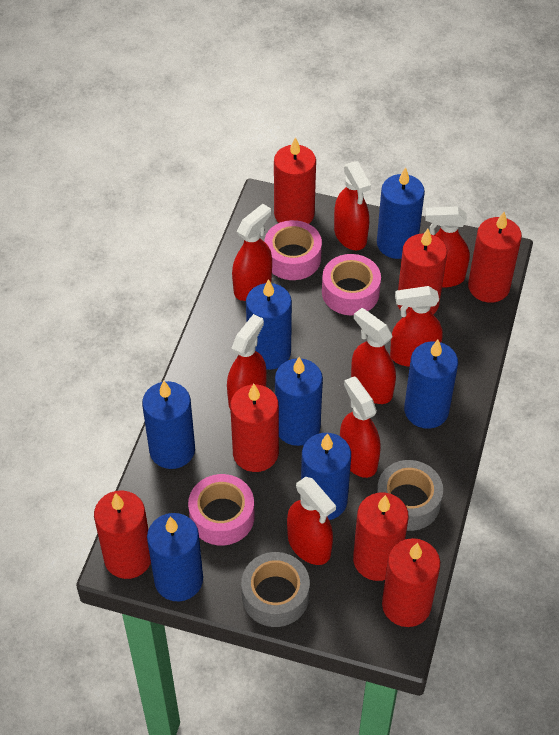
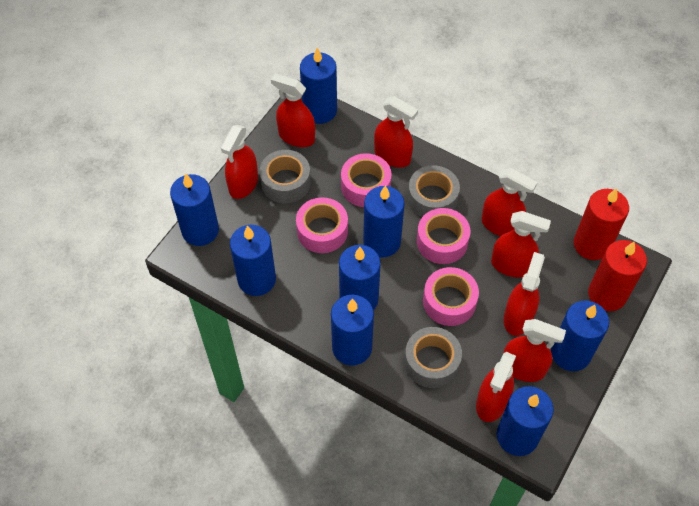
blue candle: 7 -> 8
grey tape: 2 -> 3
pink tape: 3 -> 4
red candle: 7 -> 2

